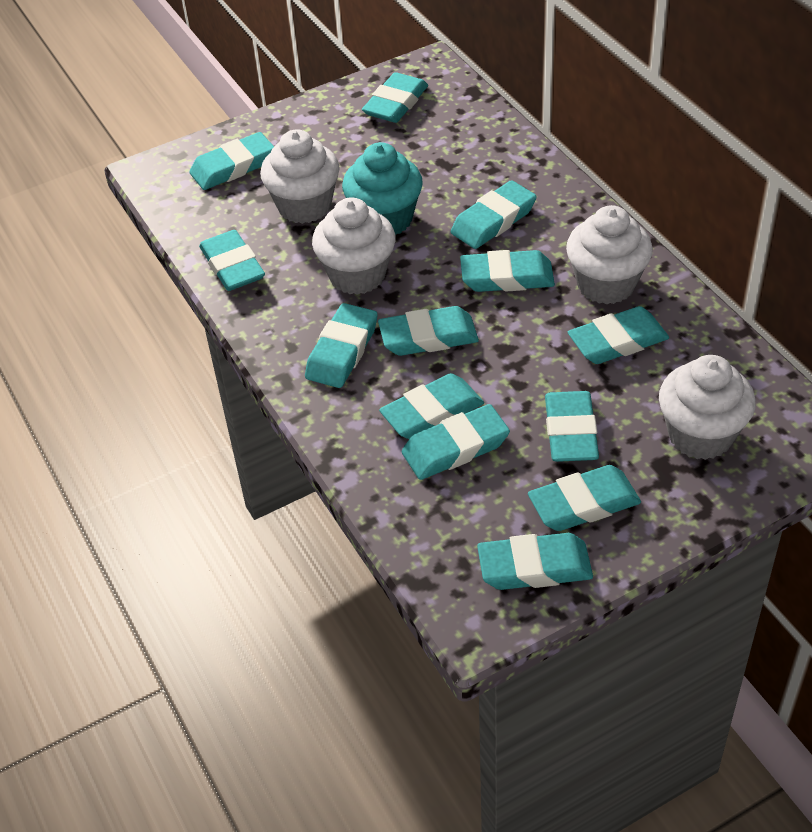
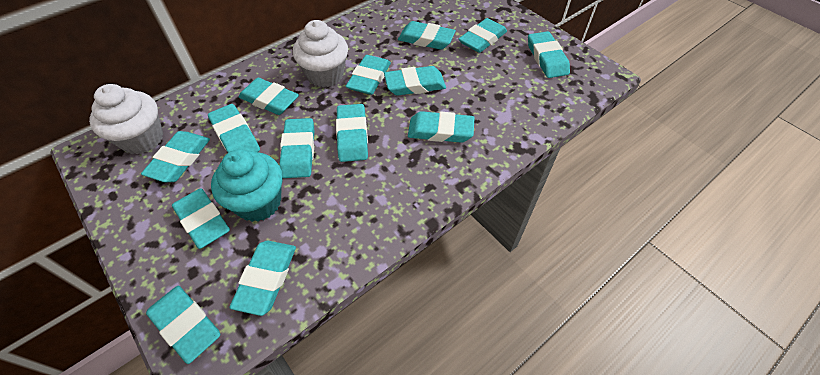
turquoise eraser: 13 -> 14
white cupcake: 4 -> 2

